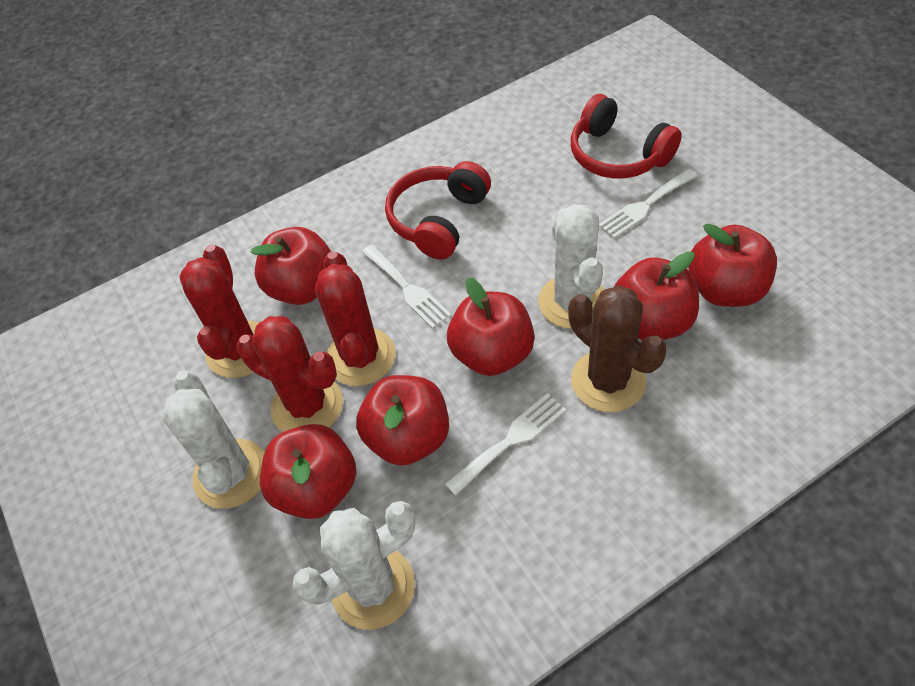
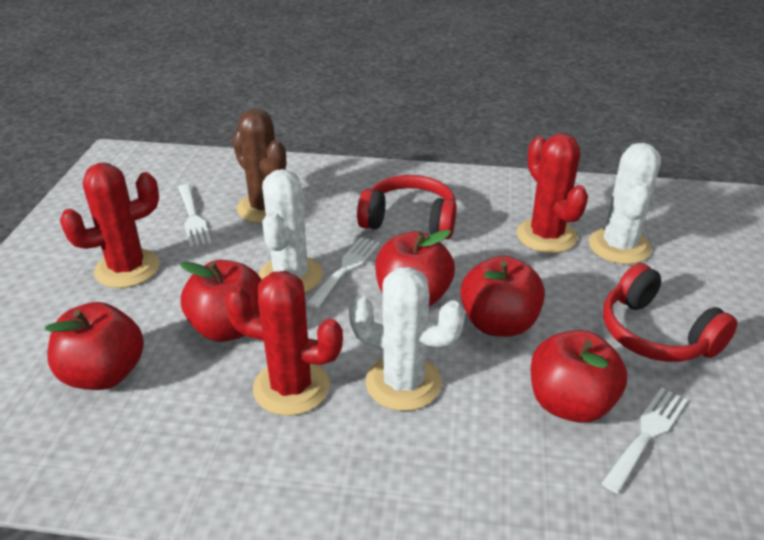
red apple: 6 -> 5

